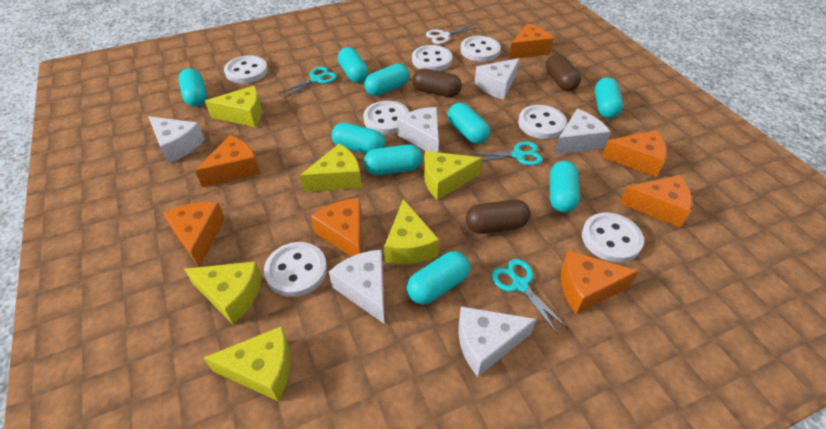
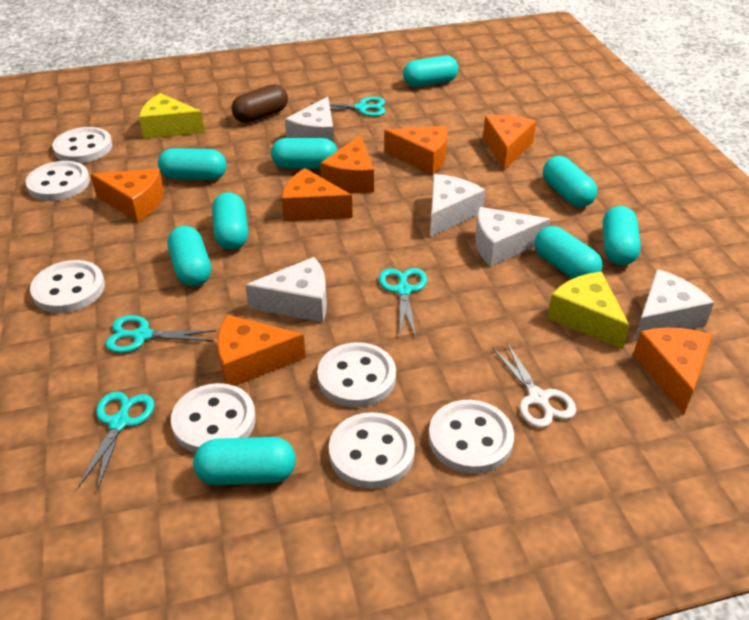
brown capsule: 3 -> 1
turquoise scissors: 3 -> 4
white cheese: 6 -> 5
yellow cheese: 6 -> 2

